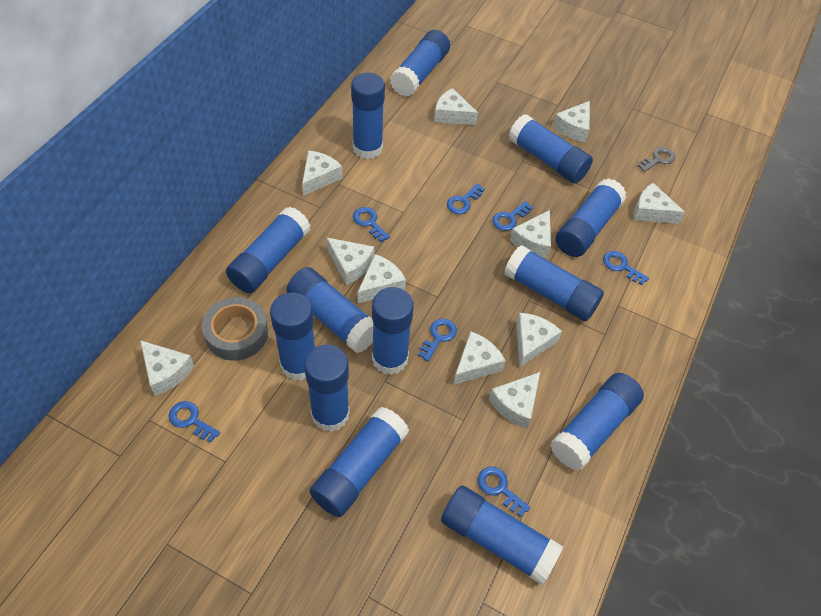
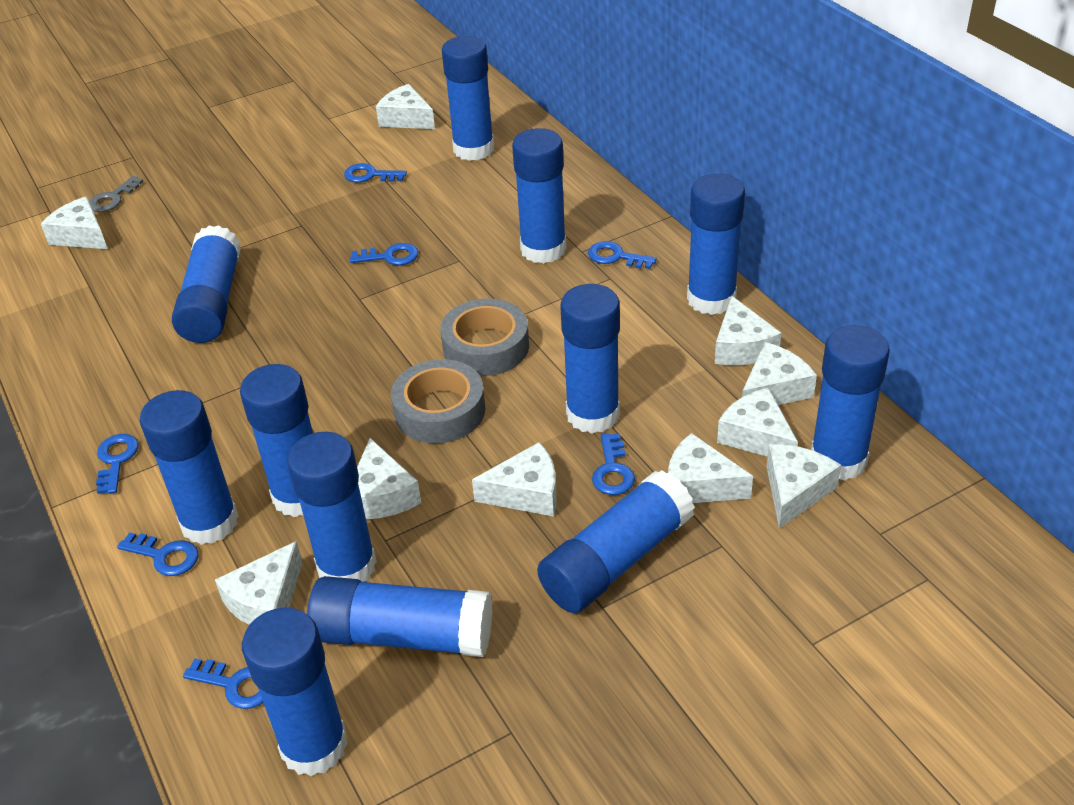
blue glue stick: 13 -> 12
grey tape: 1 -> 2
white cheese: 11 -> 10

